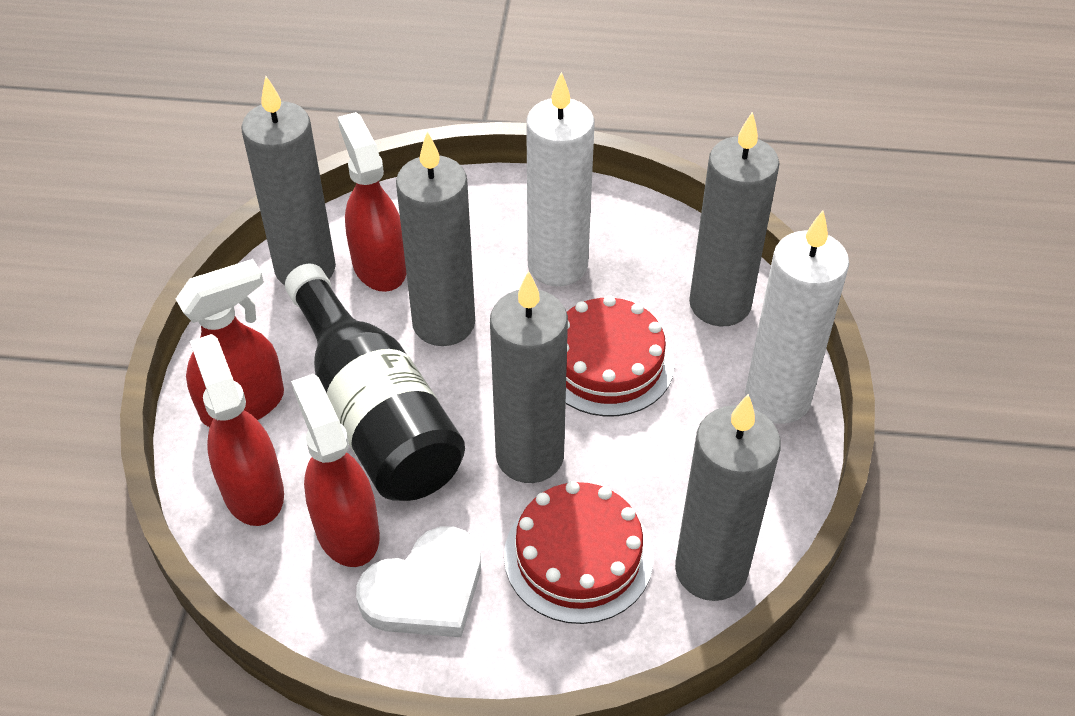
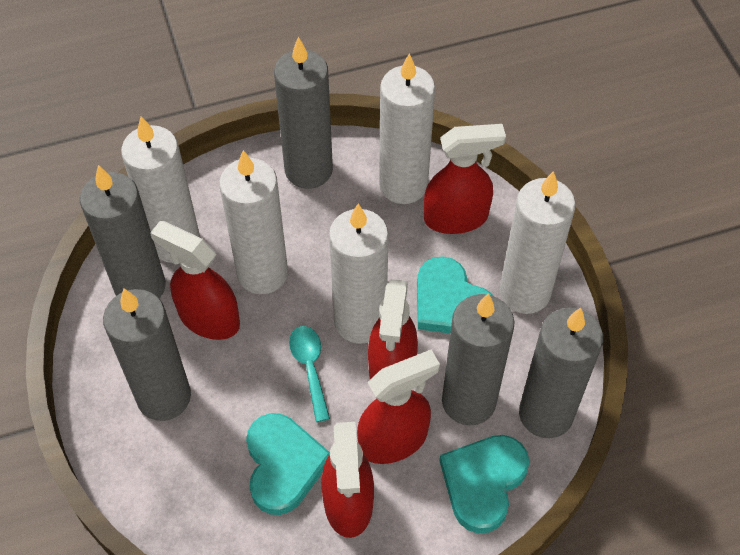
black bottle: 1 -> 0
red cake: 2 -> 0
red spray bottle: 4 -> 5
turquoise heart: 0 -> 3
turquoise spoon: 0 -> 1
white candle: 2 -> 5
white heart: 1 -> 0

